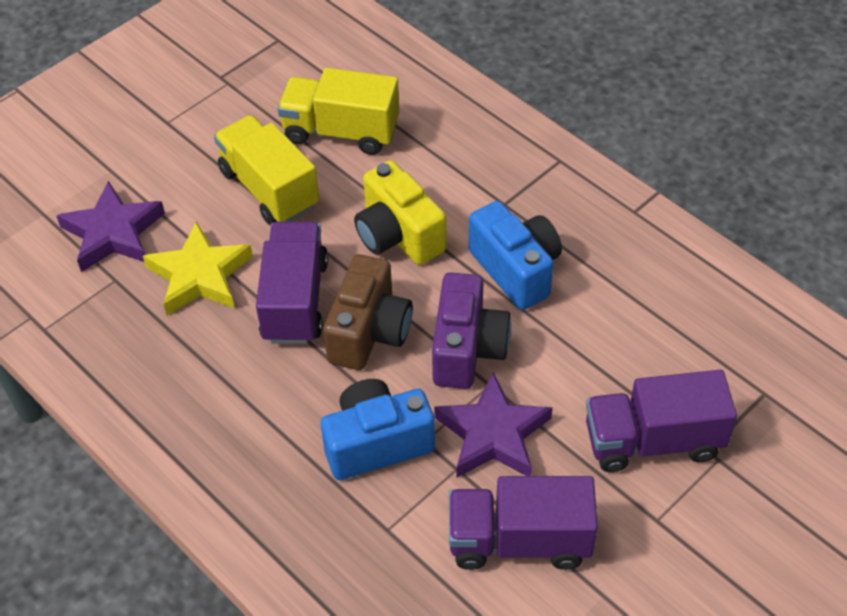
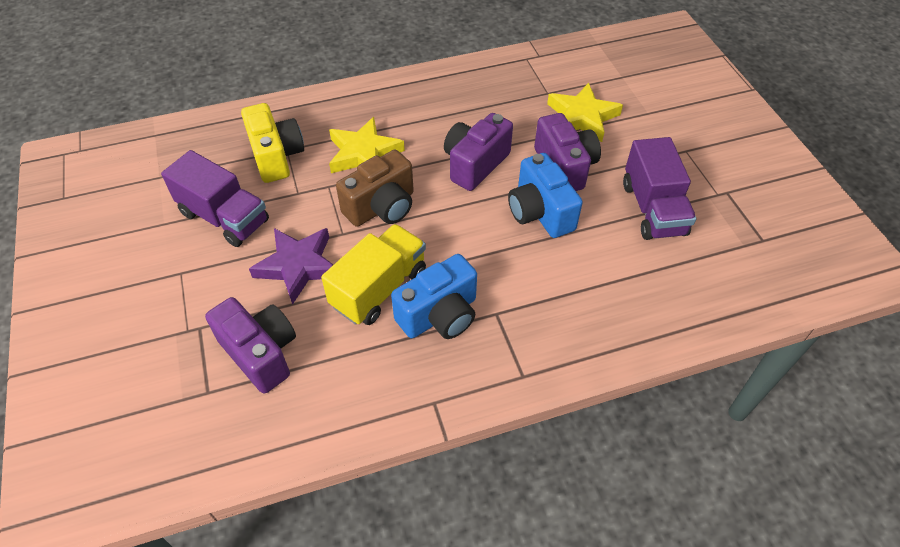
purple camera: 1 -> 3
purple star: 2 -> 1
purple truck: 3 -> 2
yellow star: 1 -> 2
yellow truck: 2 -> 1

